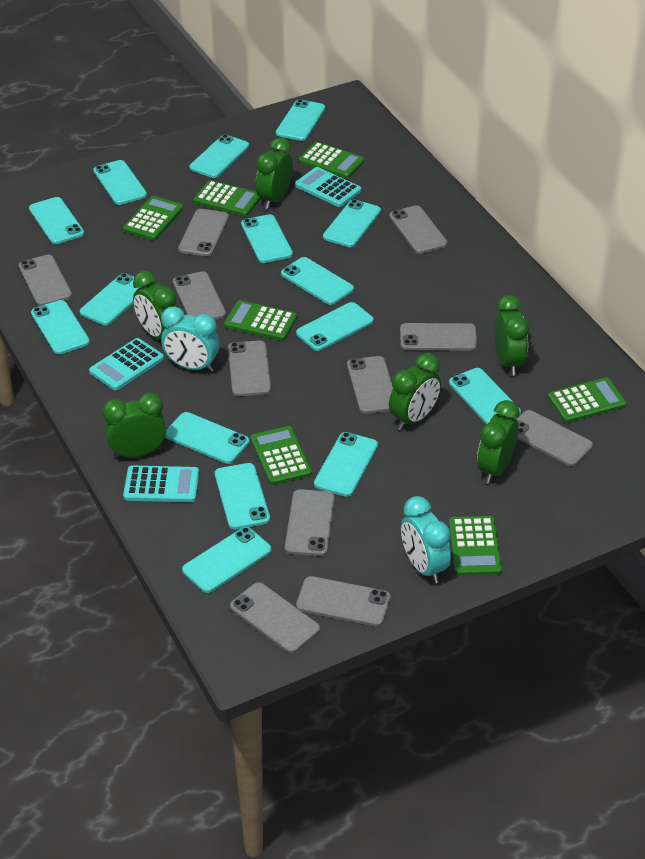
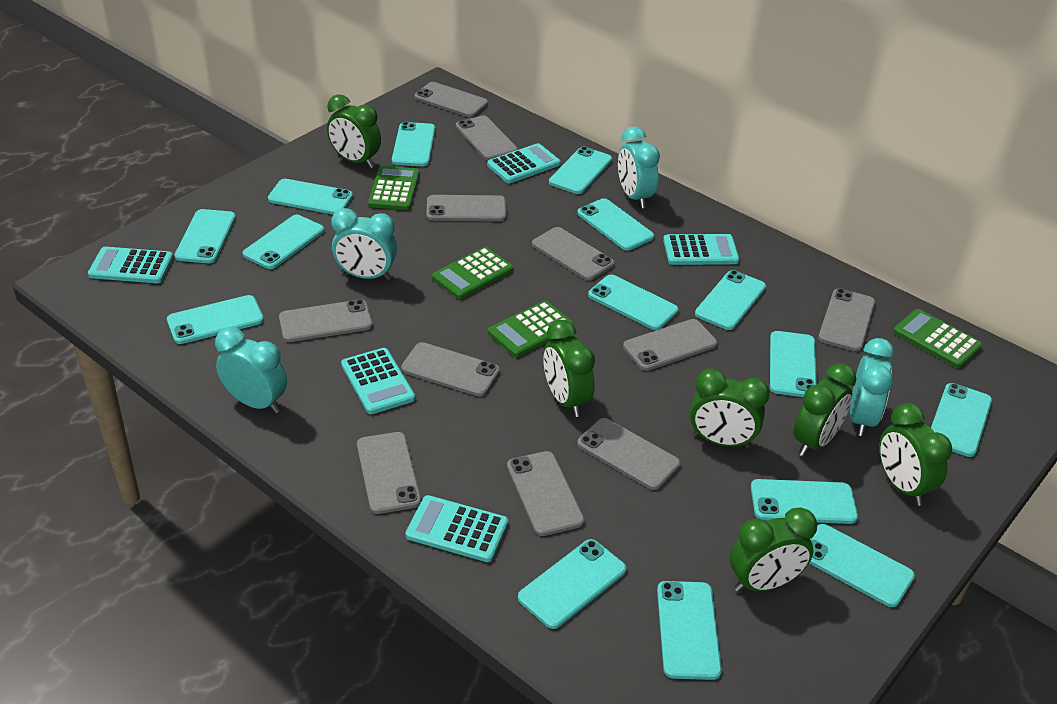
green calculator: 7 -> 4
turquoise calculator: 3 -> 5
turquoise clock: 2 -> 4

